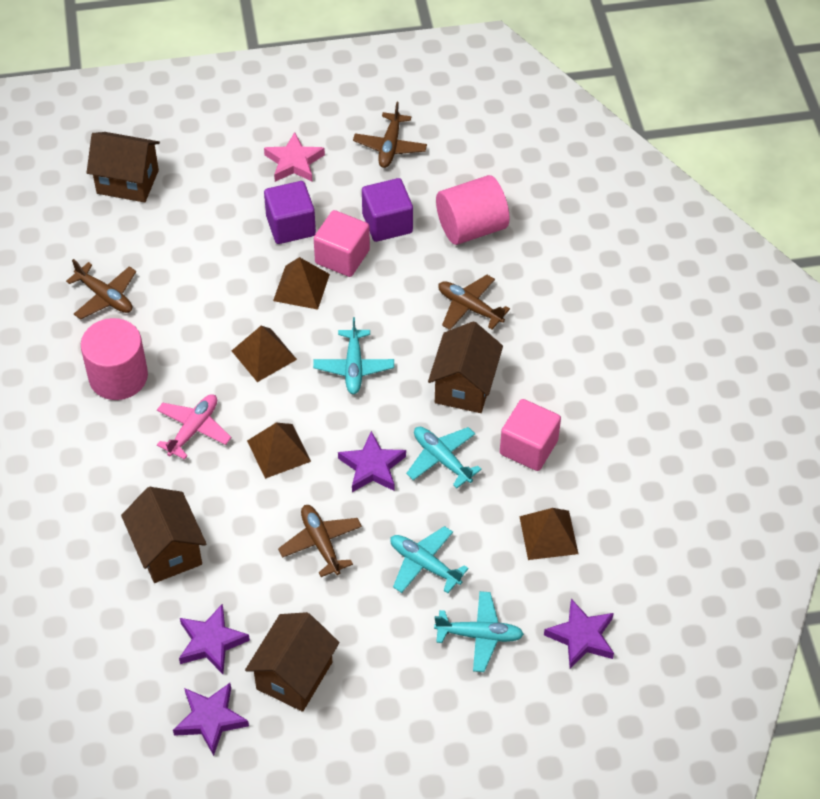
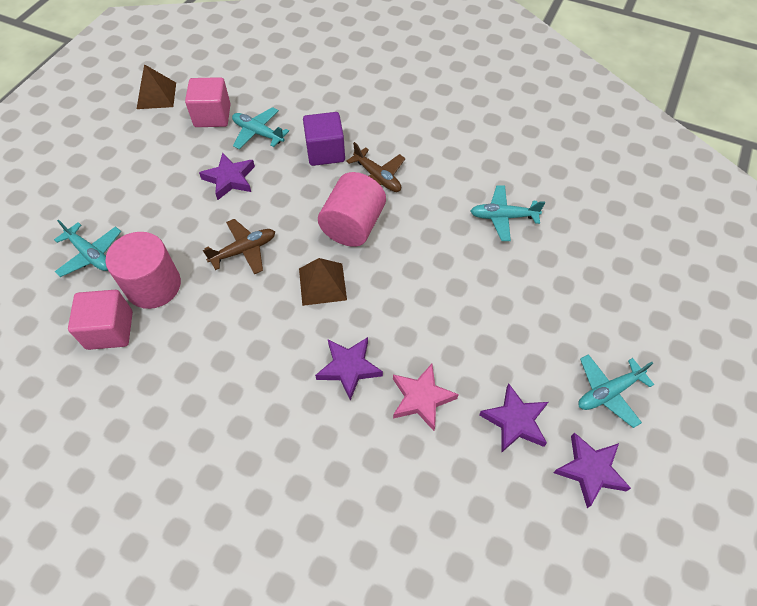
brown house: 4 -> 0
brown plane: 4 -> 2
brown pyramid: 4 -> 2
pink plane: 1 -> 0
purple cube: 2 -> 1

